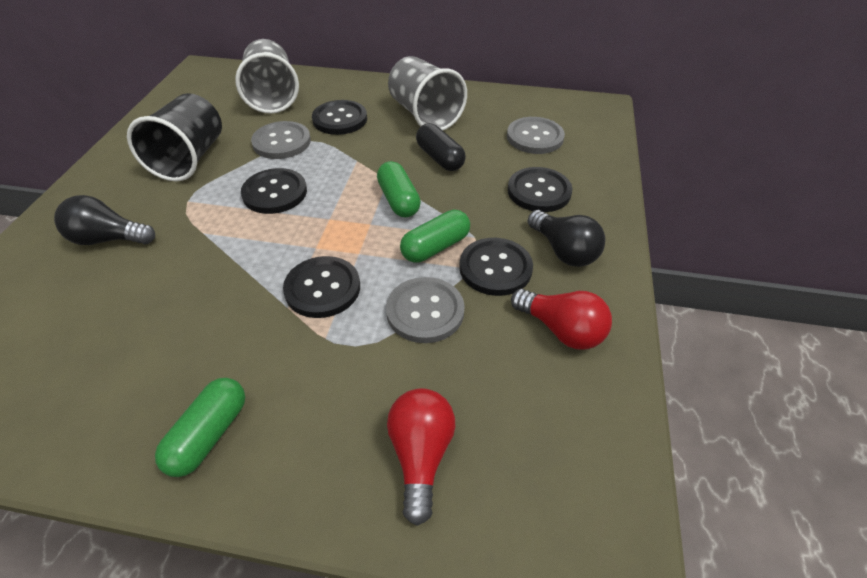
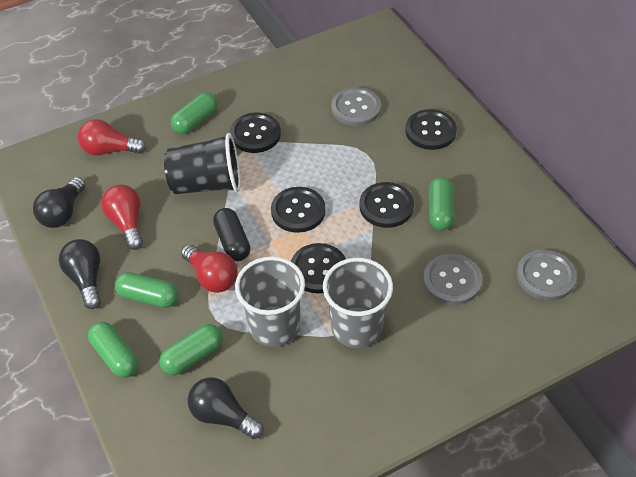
black light bulb: 2 -> 3
green capsule: 3 -> 5
red light bulb: 2 -> 3

